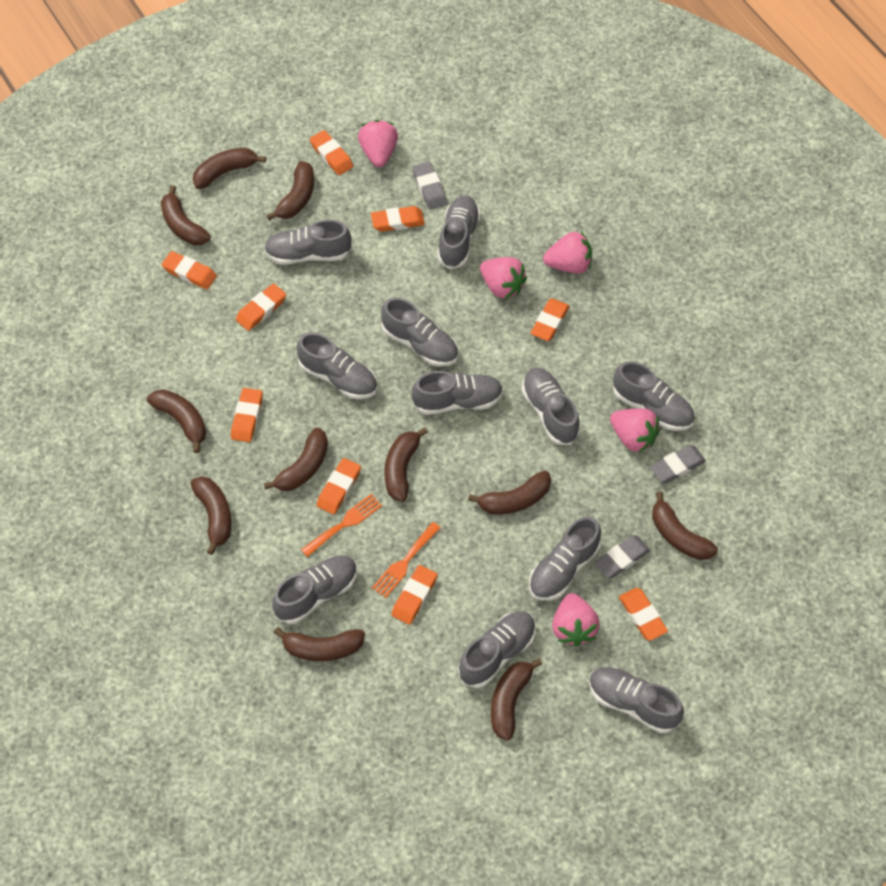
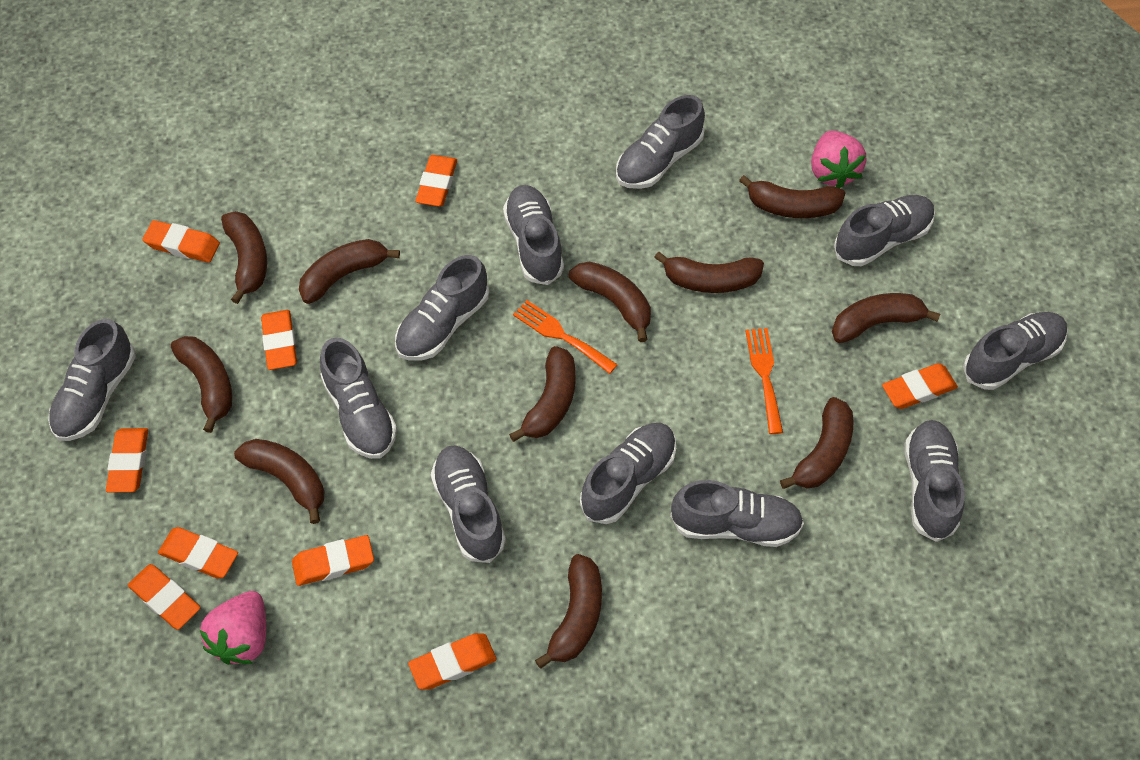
grey eraser: 3 -> 0
pink strawberry: 5 -> 2

